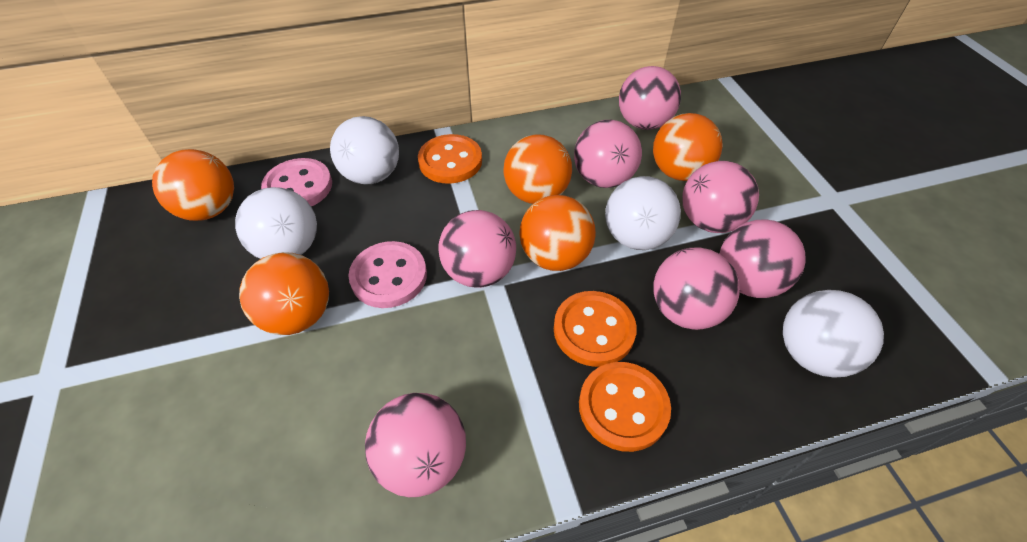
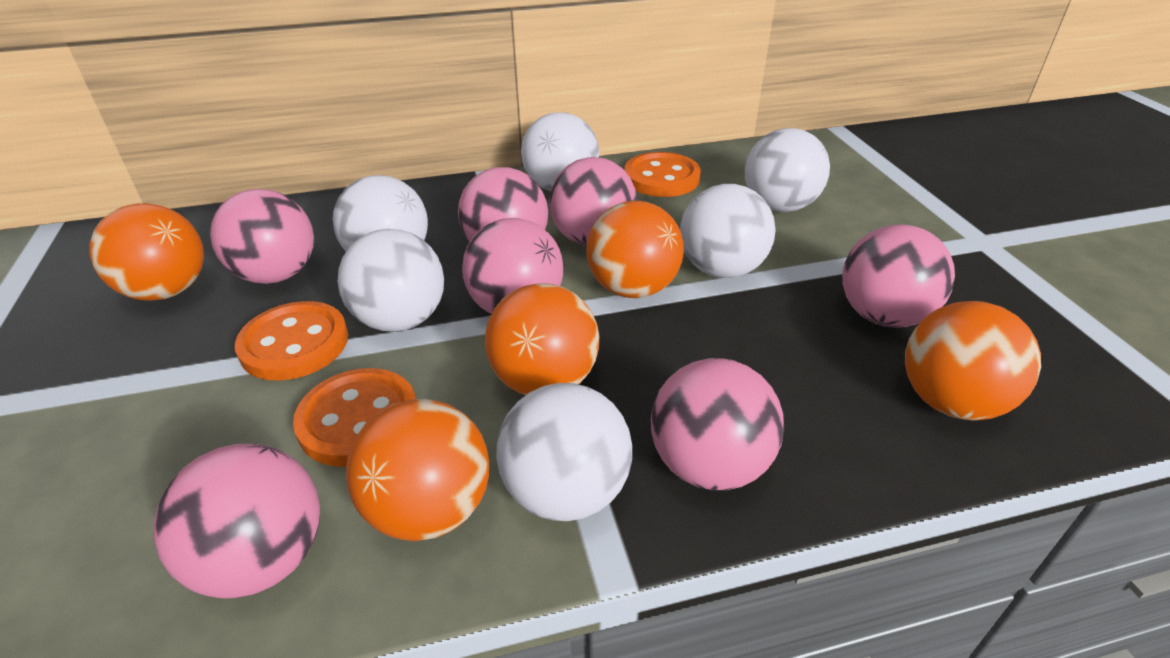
pink button: 2 -> 0
white ball: 4 -> 6

